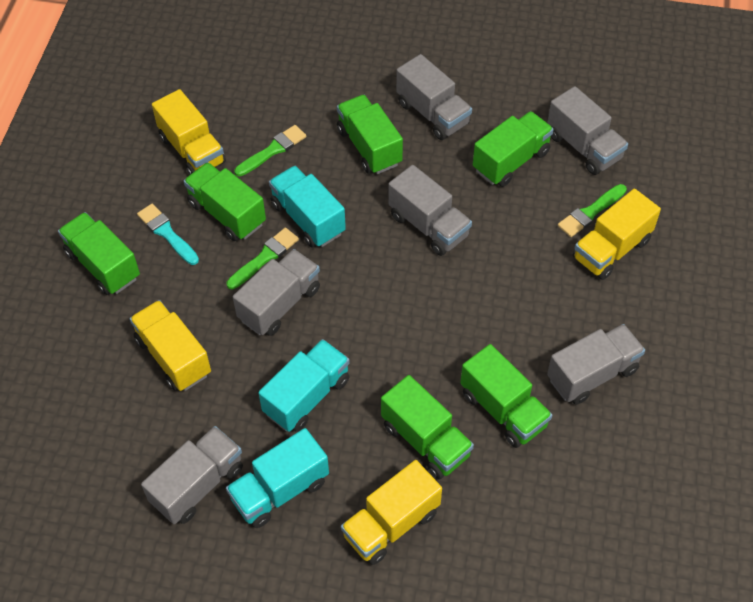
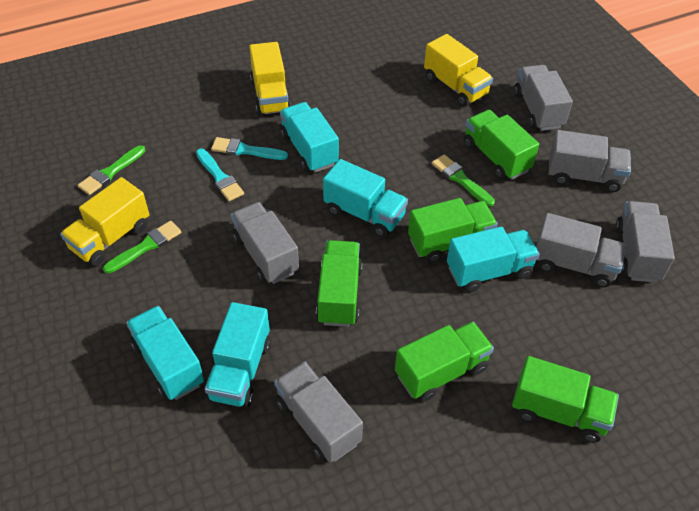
green truck: 6 -> 5
turquoise brush: 1 -> 2
turquoise truck: 3 -> 5
yellow truck: 4 -> 3

